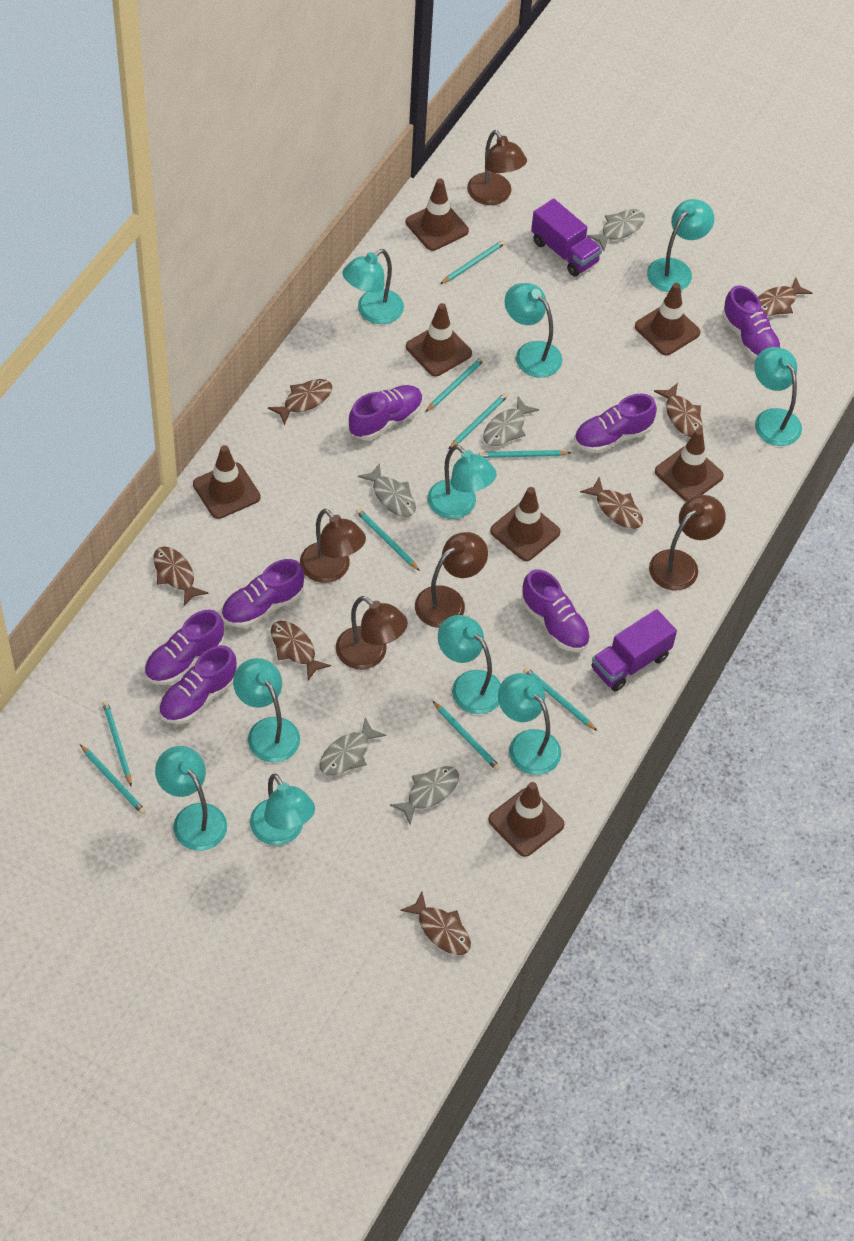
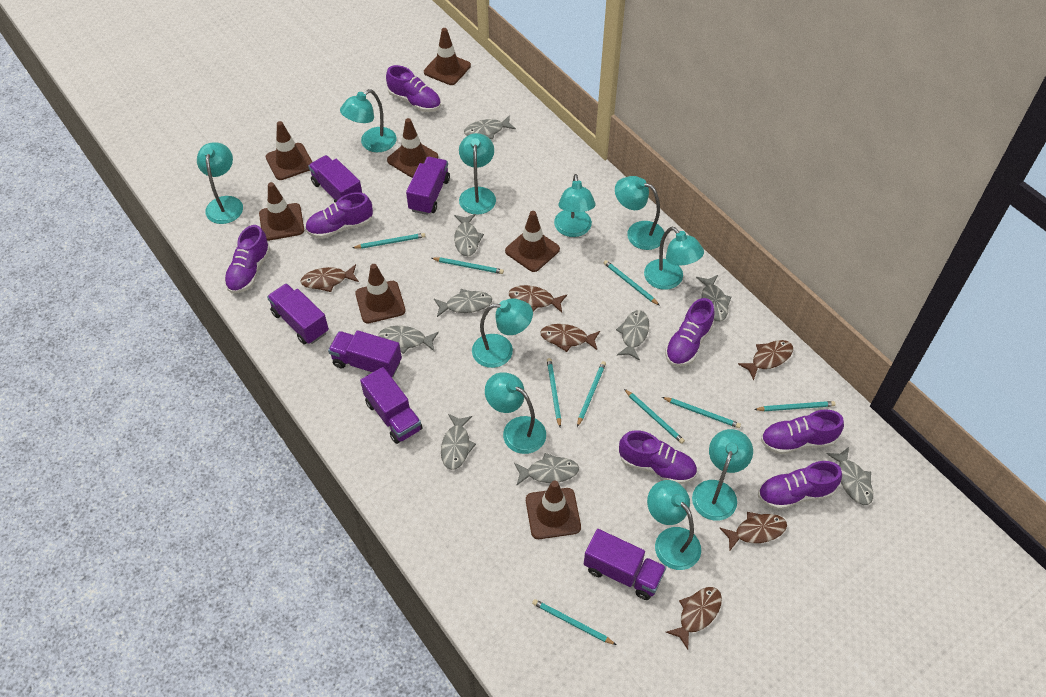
brown fish: 7 -> 6
brown lamp: 5 -> 0
grey fish: 5 -> 9
purple truck: 2 -> 6

